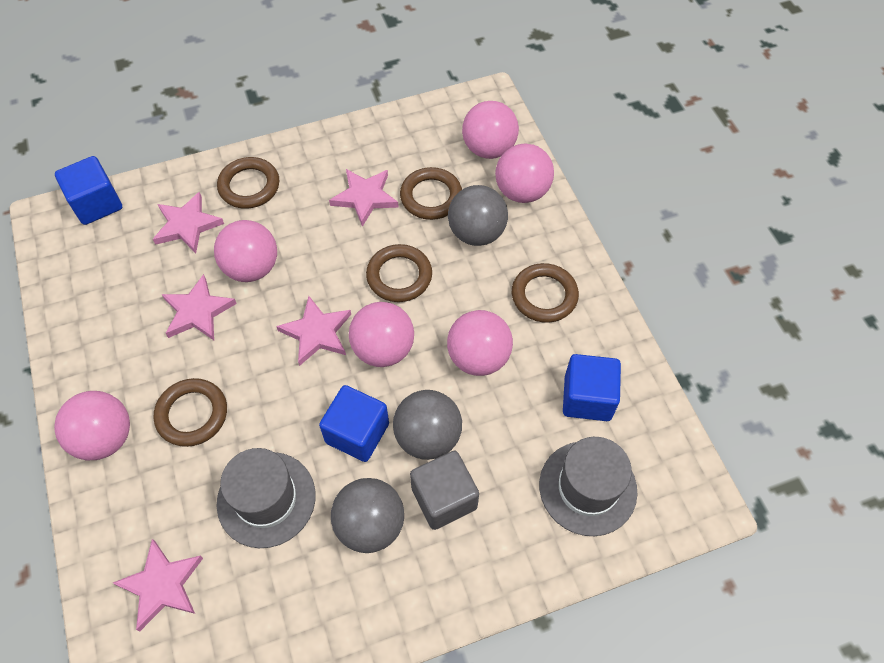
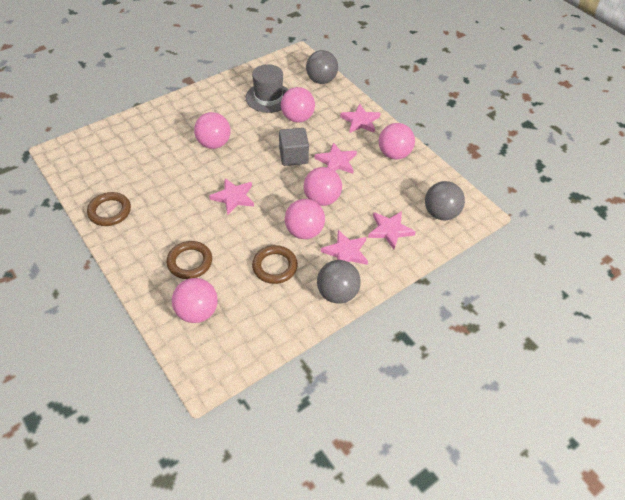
blue cube: 3 -> 0
brown ring: 5 -> 3
grey hat: 2 -> 1

